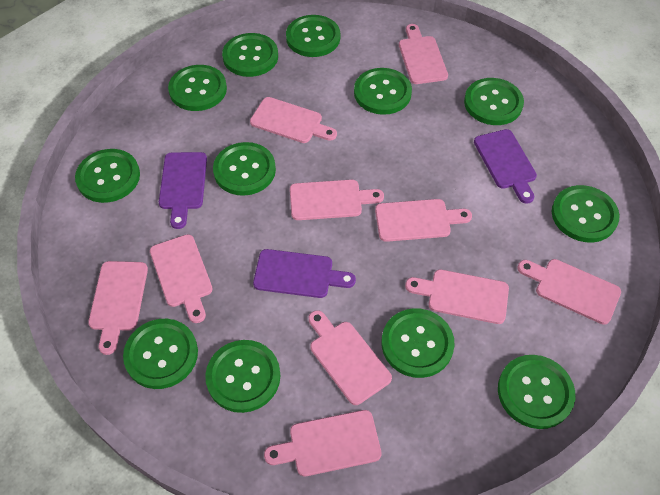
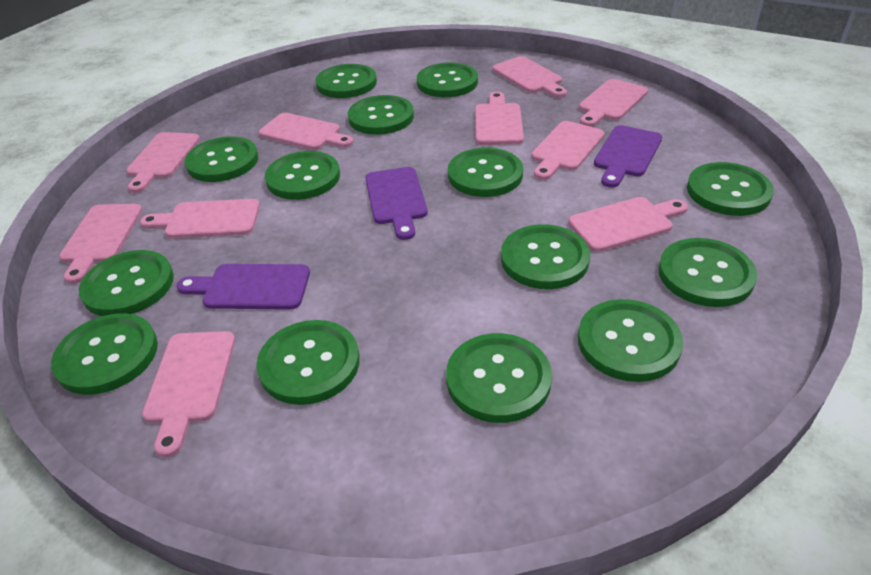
green button: 12 -> 14

